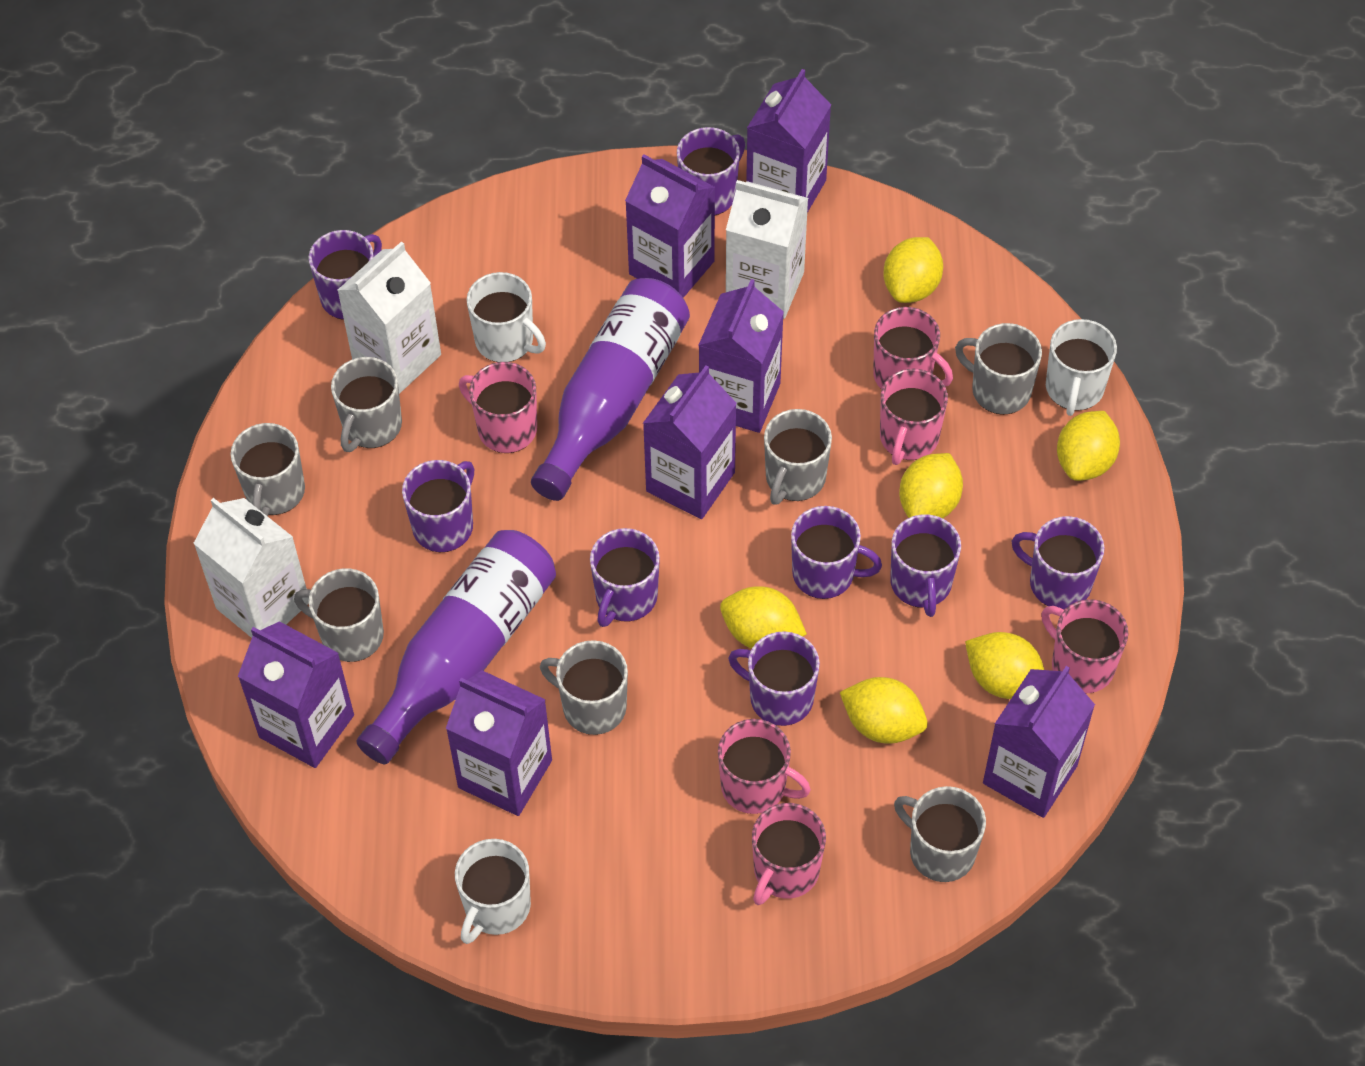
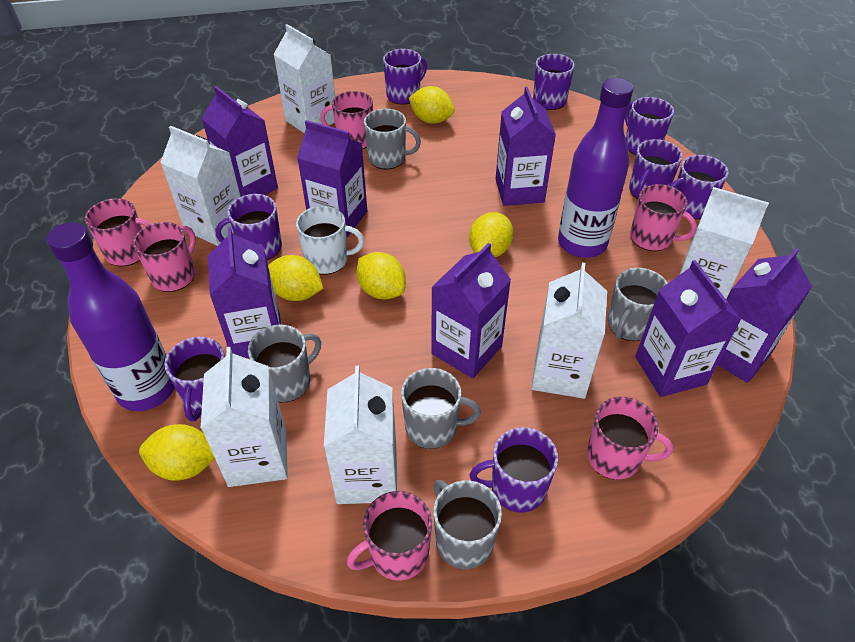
grey mug: 7 -> 5
white carton: 3 -> 6
white mug: 3 -> 1
yellow lemon: 6 -> 5

